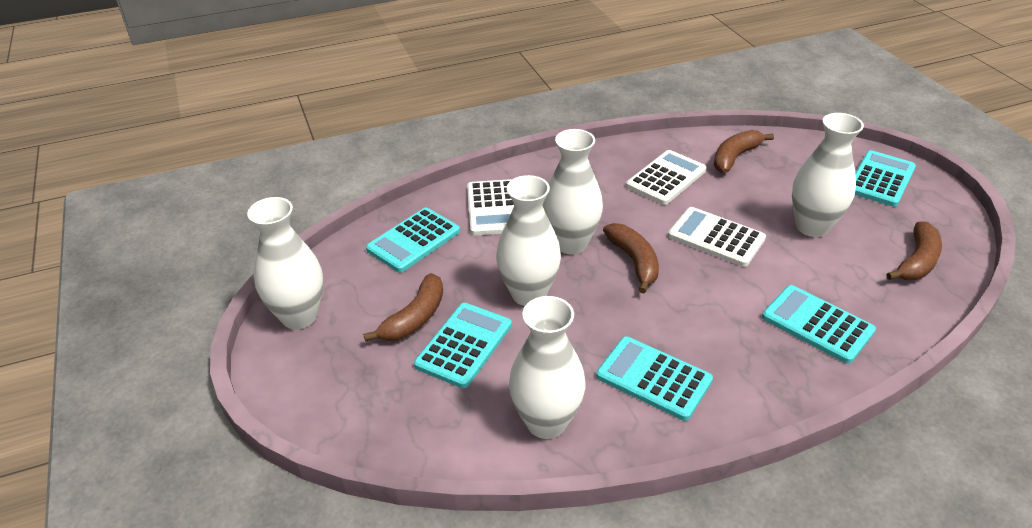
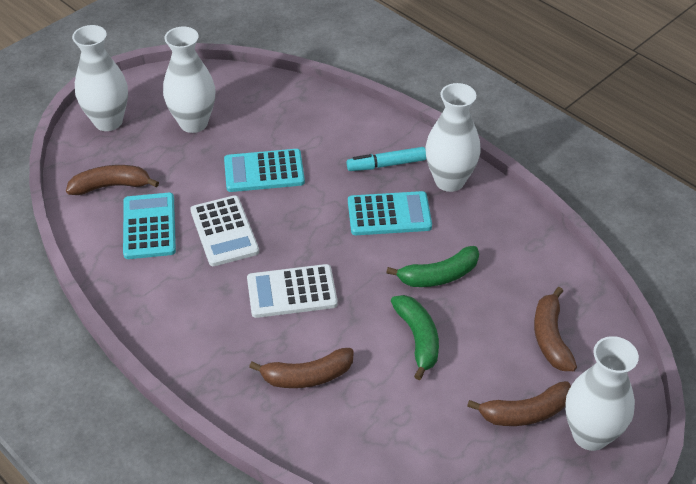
green banana: 0 -> 2
turquoise calculator: 5 -> 3
turquoise marker: 0 -> 1
white calculator: 3 -> 2
white vase: 5 -> 4

